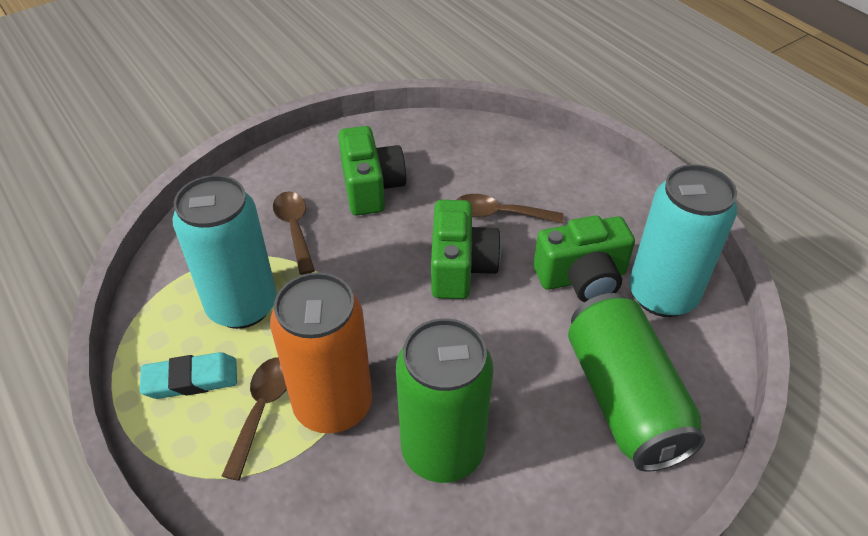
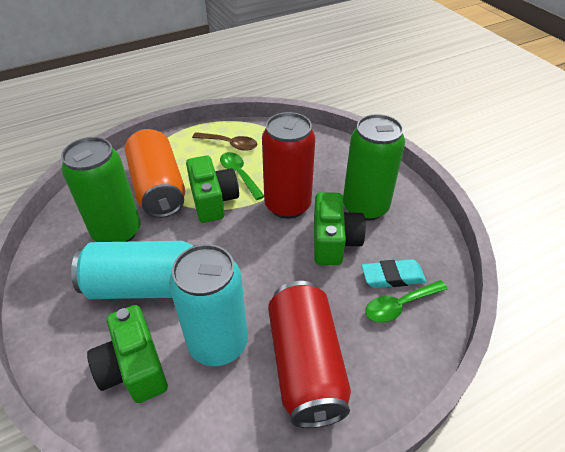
brown spoon: 3 -> 1
green spoon: 0 -> 2
red can: 0 -> 2

